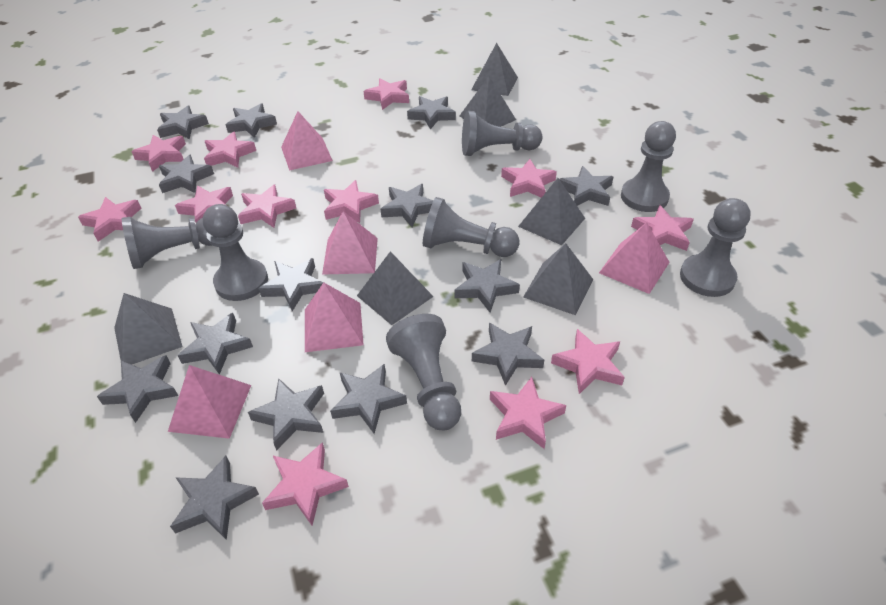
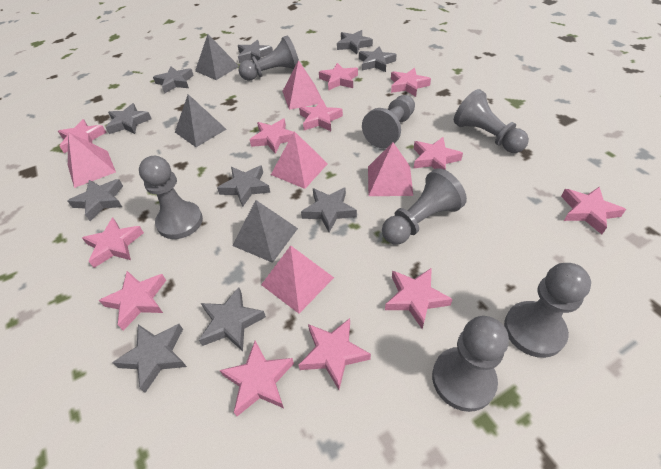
grey pyramid: 6 -> 3
grey star: 14 -> 10

